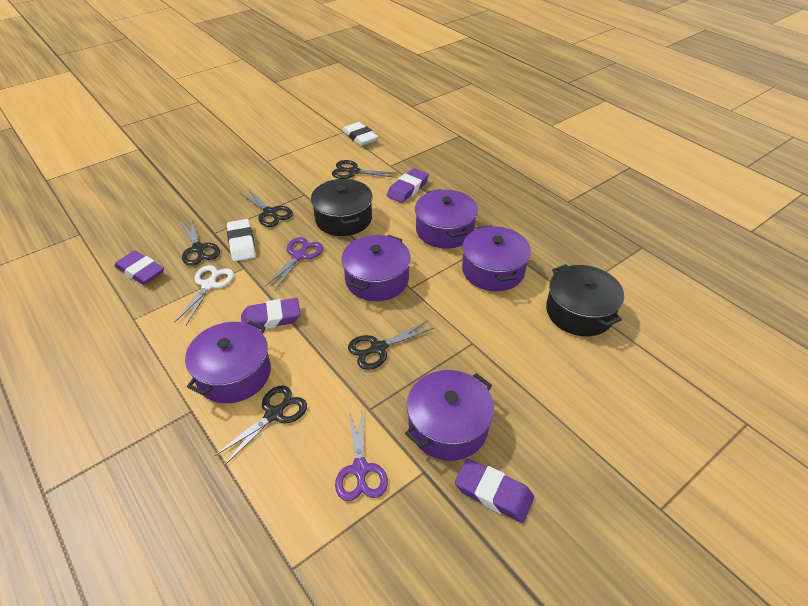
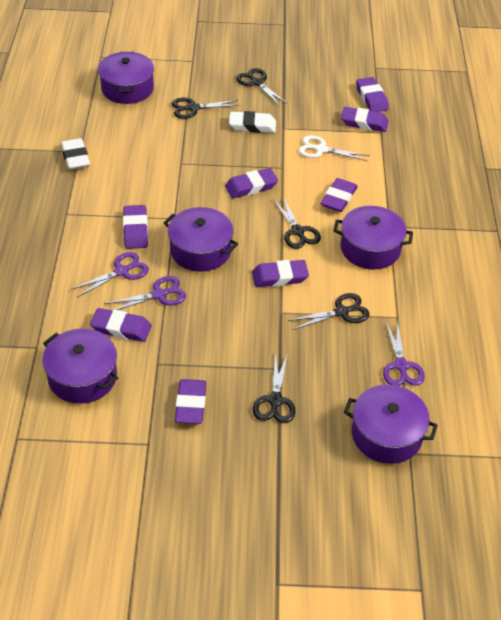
black pot: 2 -> 0
purple eraser: 4 -> 8
purple scissors: 2 -> 3

